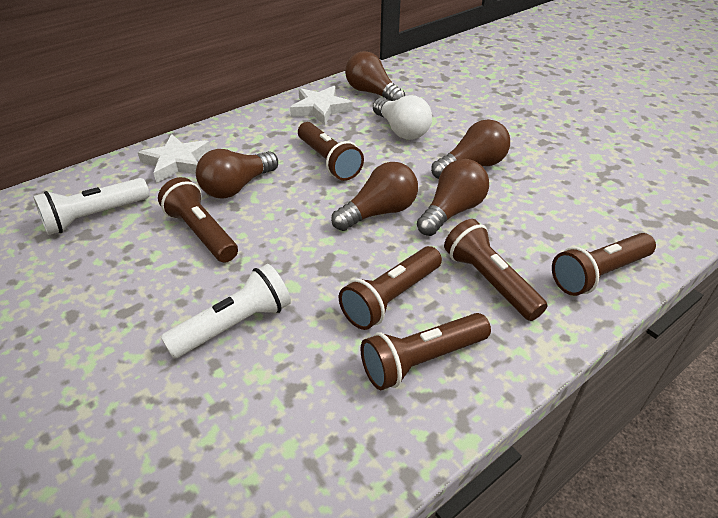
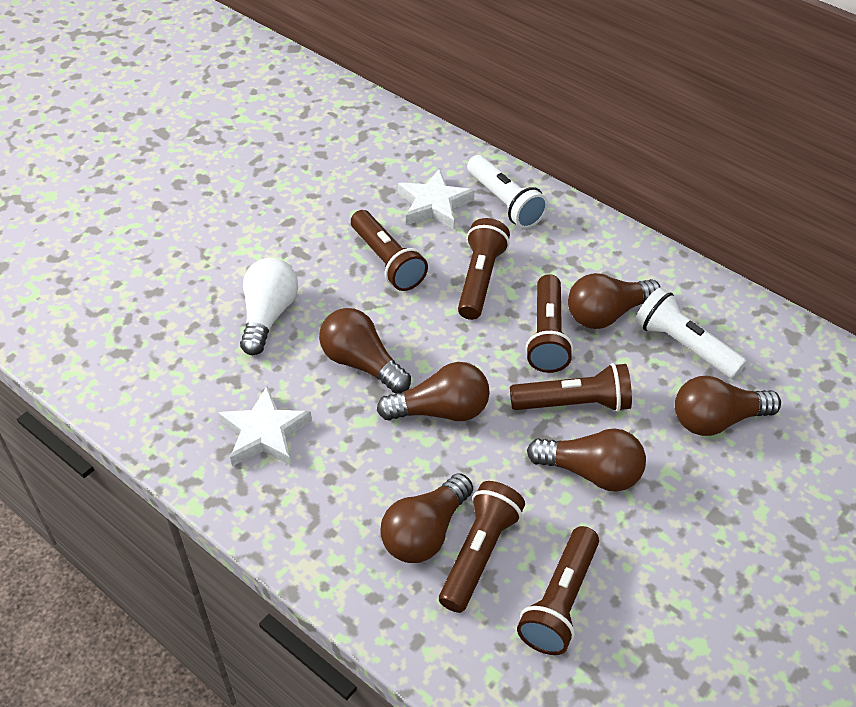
brown light bulb: 5 -> 6

